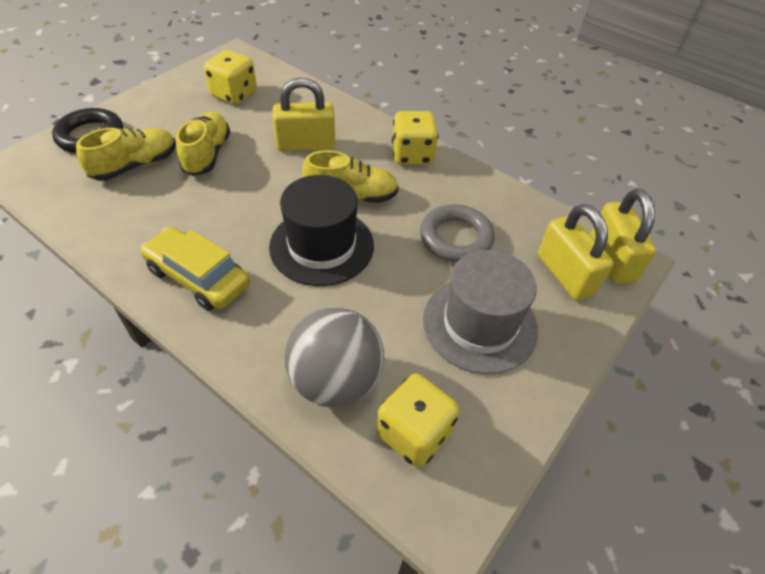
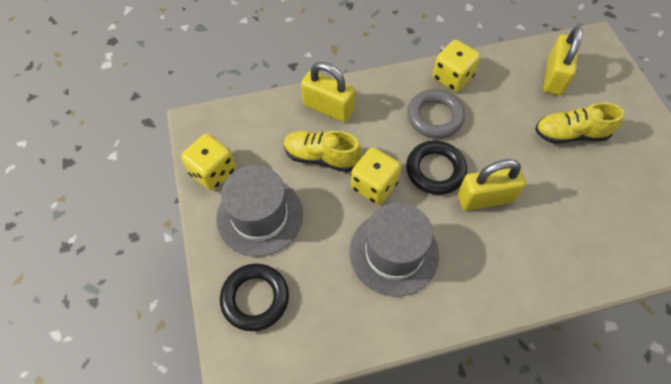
black hat: 1 -> 0
black ring: 1 -> 2
grey ball: 1 -> 0
grey hat: 1 -> 2
yellow car: 1 -> 0
yellow shoe: 3 -> 2

